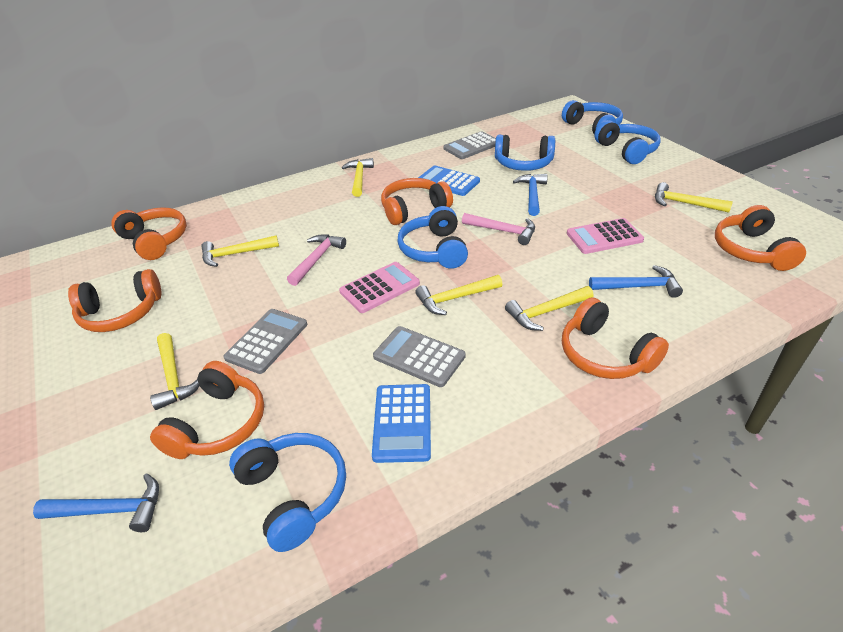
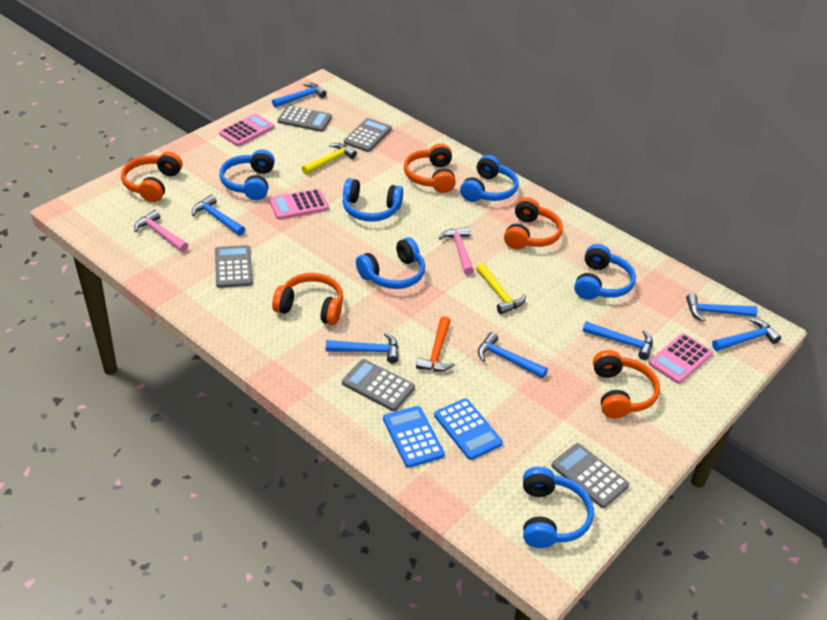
blue hammer: 3 -> 7
blue headphones: 5 -> 6
grey calculator: 3 -> 5
orange hammer: 0 -> 1
orange headphones: 6 -> 5
pink calculator: 2 -> 3
yellow hammer: 6 -> 2

